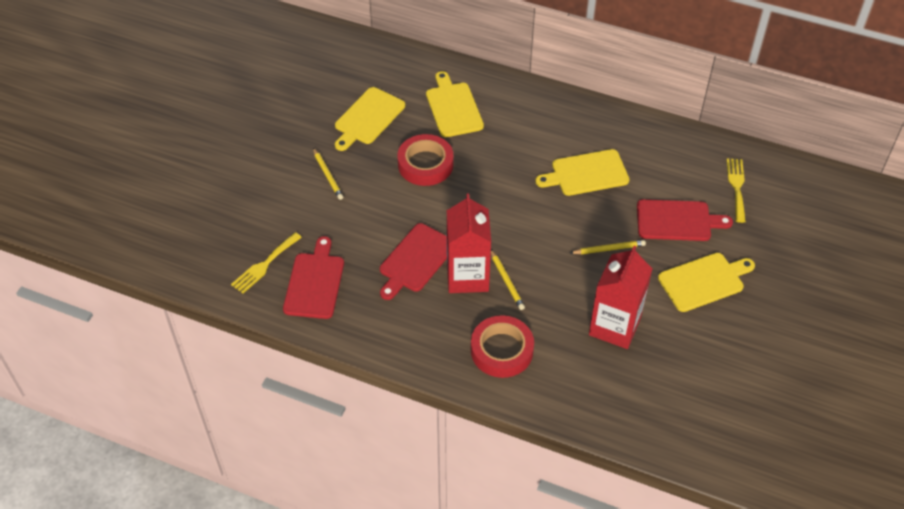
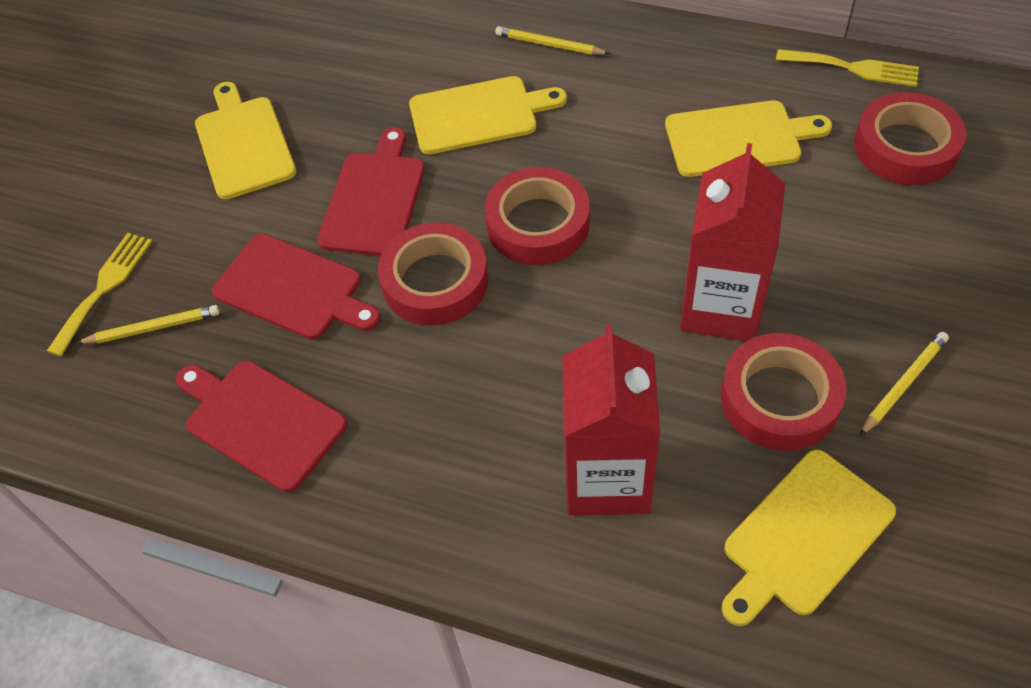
red tape: 2 -> 4

